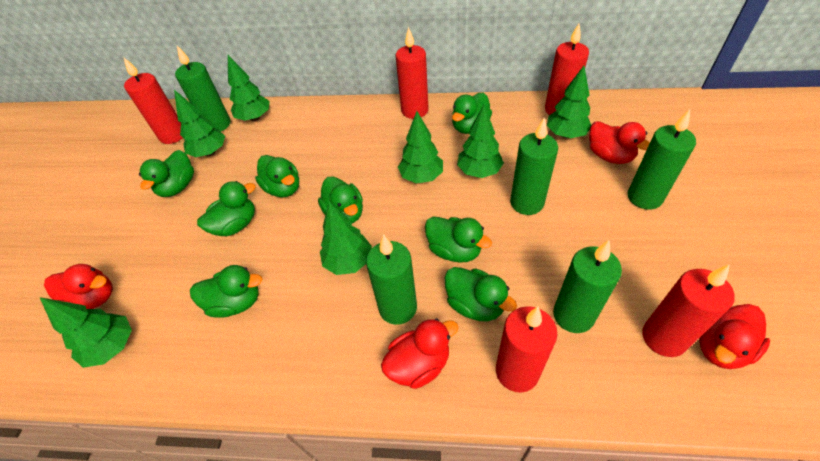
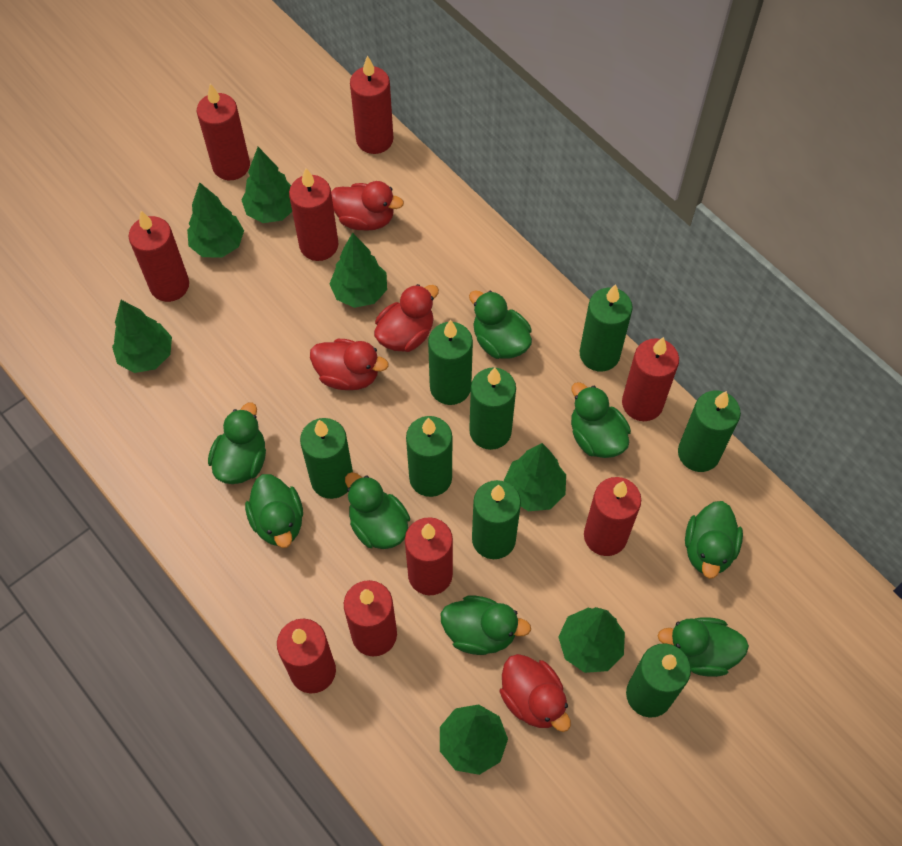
green candle: 5 -> 8
red candle: 5 -> 9

